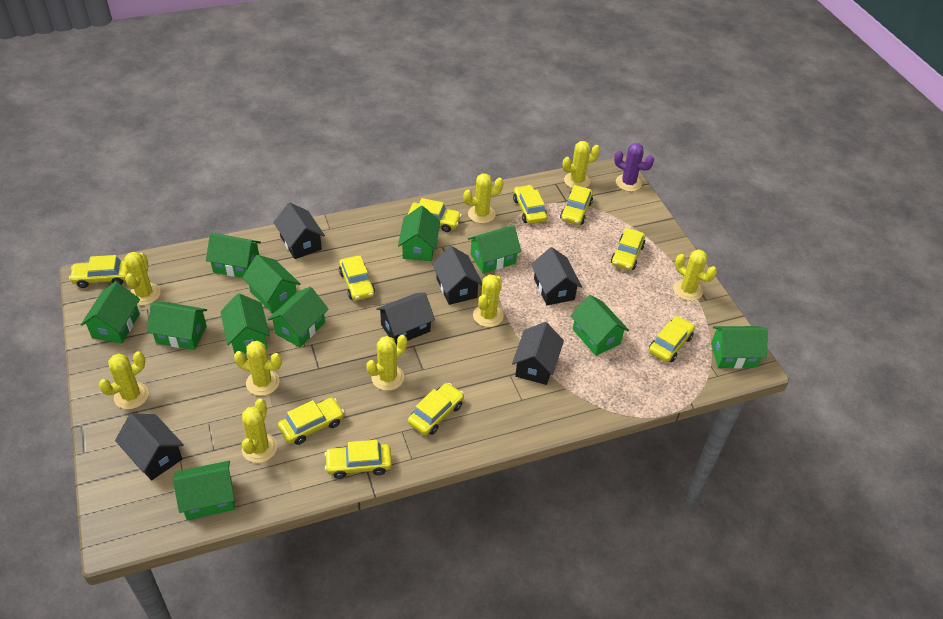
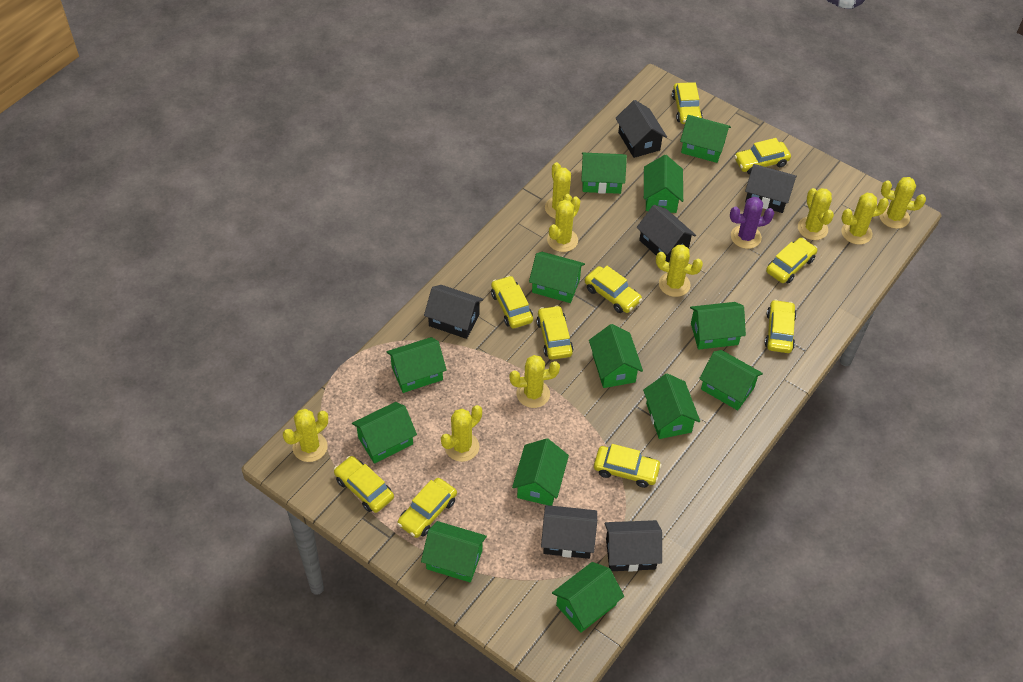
green house: 11 -> 13

